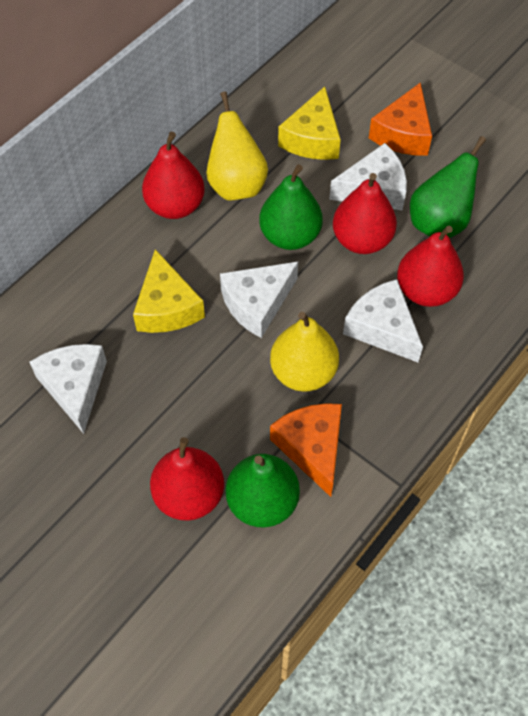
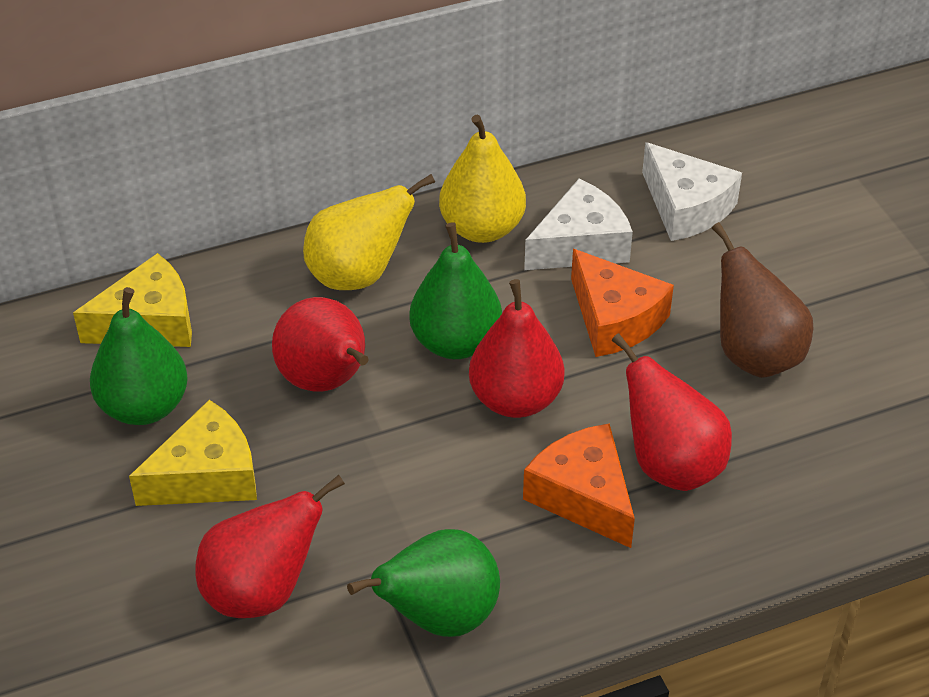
brown pear: 0 -> 1
white cheese: 4 -> 2

